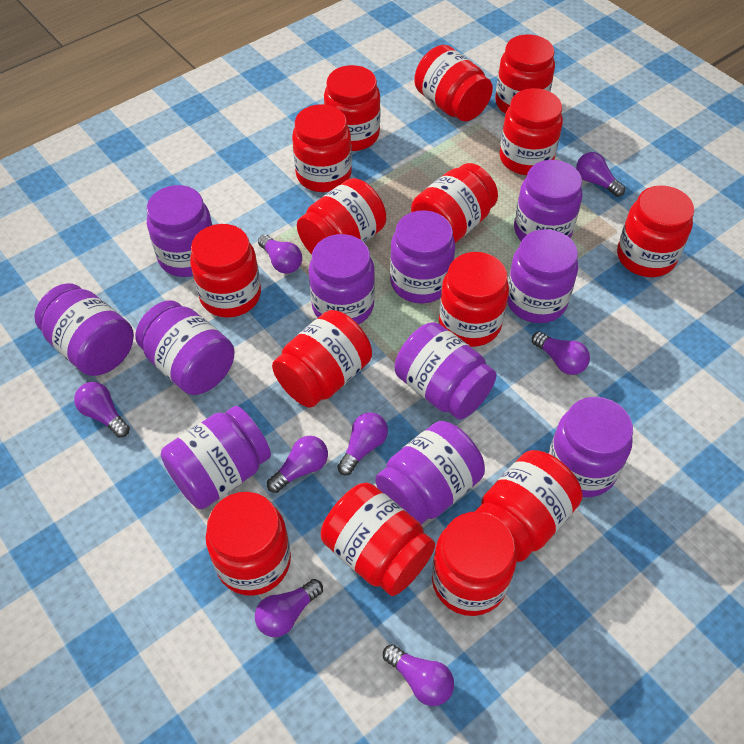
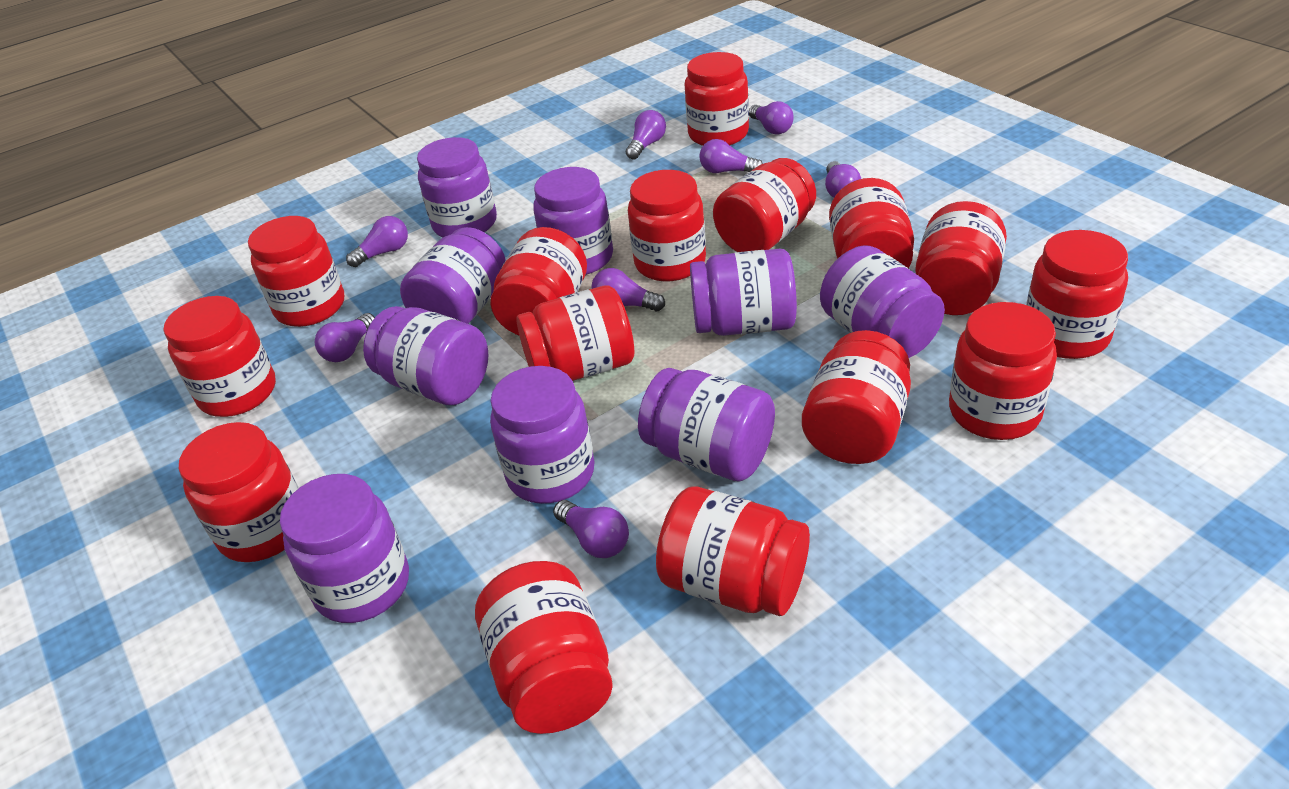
purple jar: 11 -> 9

